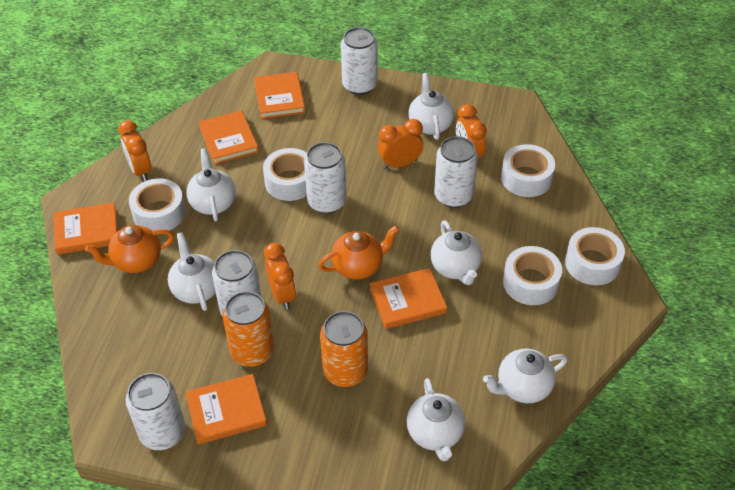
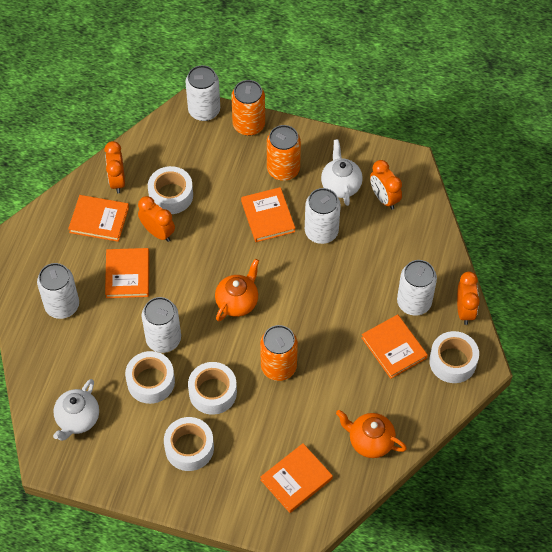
orange can: 2 -> 3
white teapot: 6 -> 2

